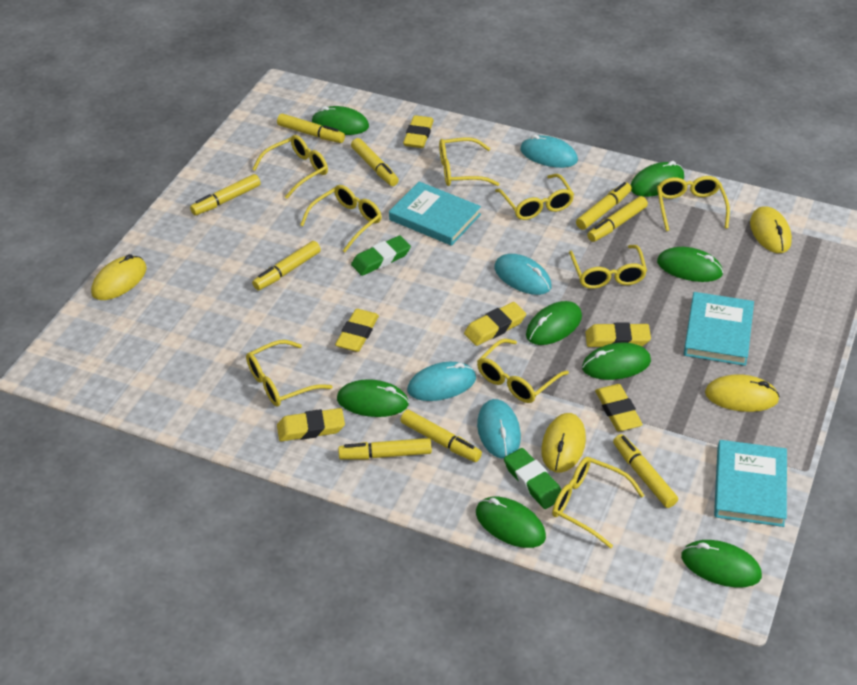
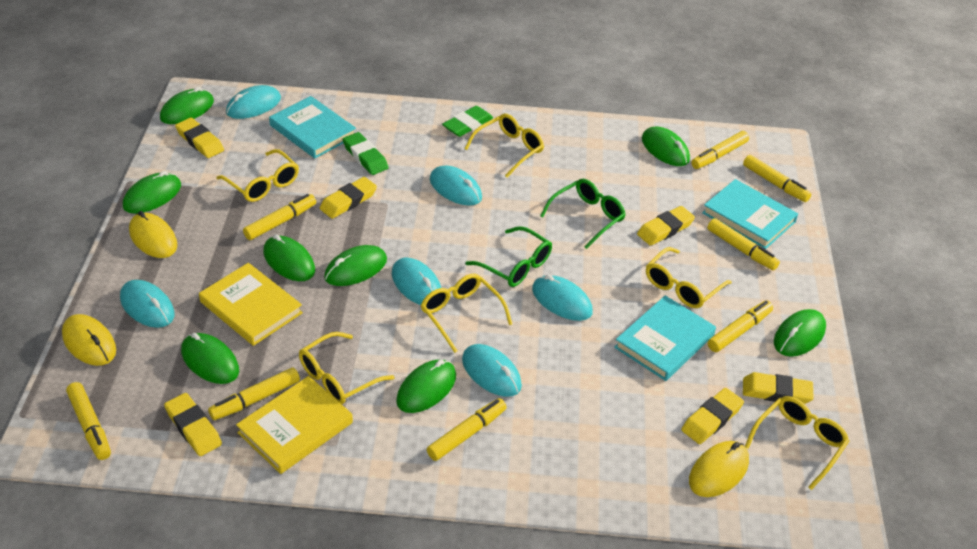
green glasses: 0 -> 2
turquoise mouse: 4 -> 6
yellow book: 0 -> 2
yellow glasses: 9 -> 6
yellow marker: 9 -> 8
yellow mouse: 4 -> 3

